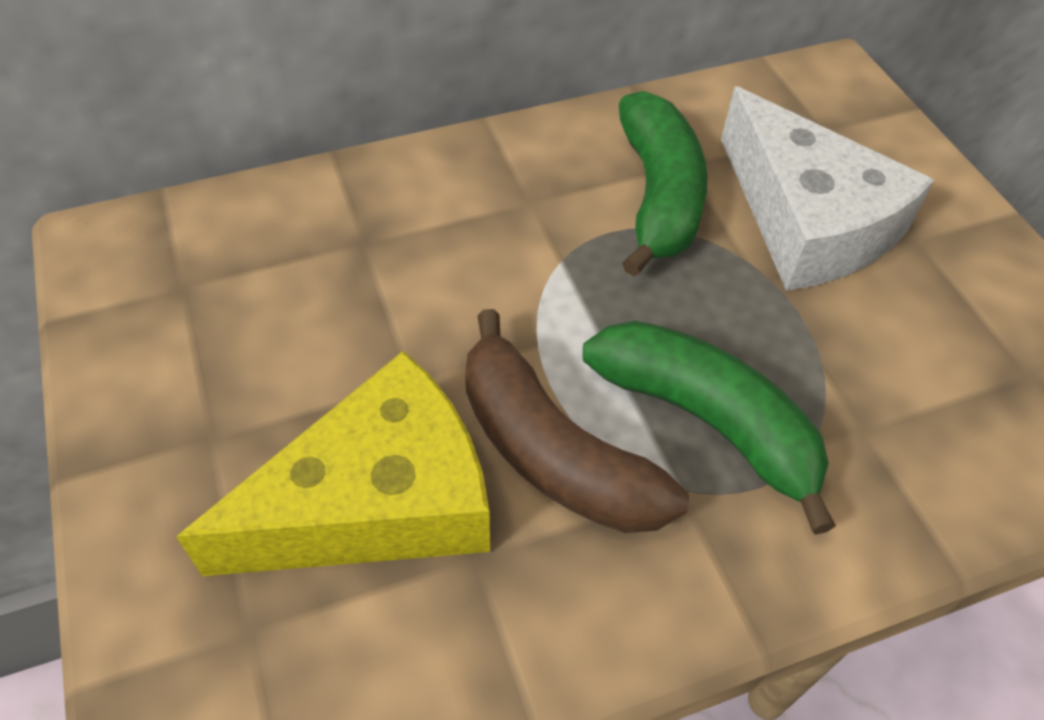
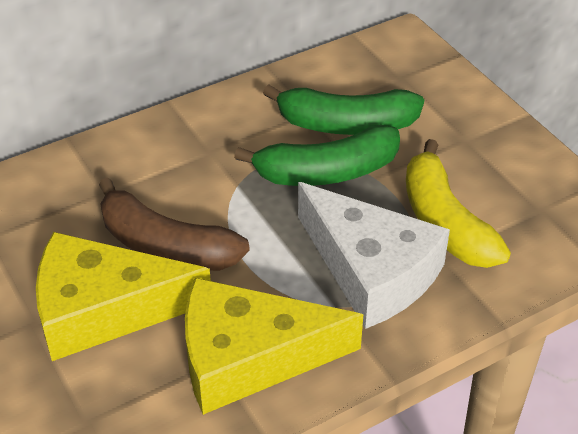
yellow banana: 0 -> 1
yellow cheese: 1 -> 2

